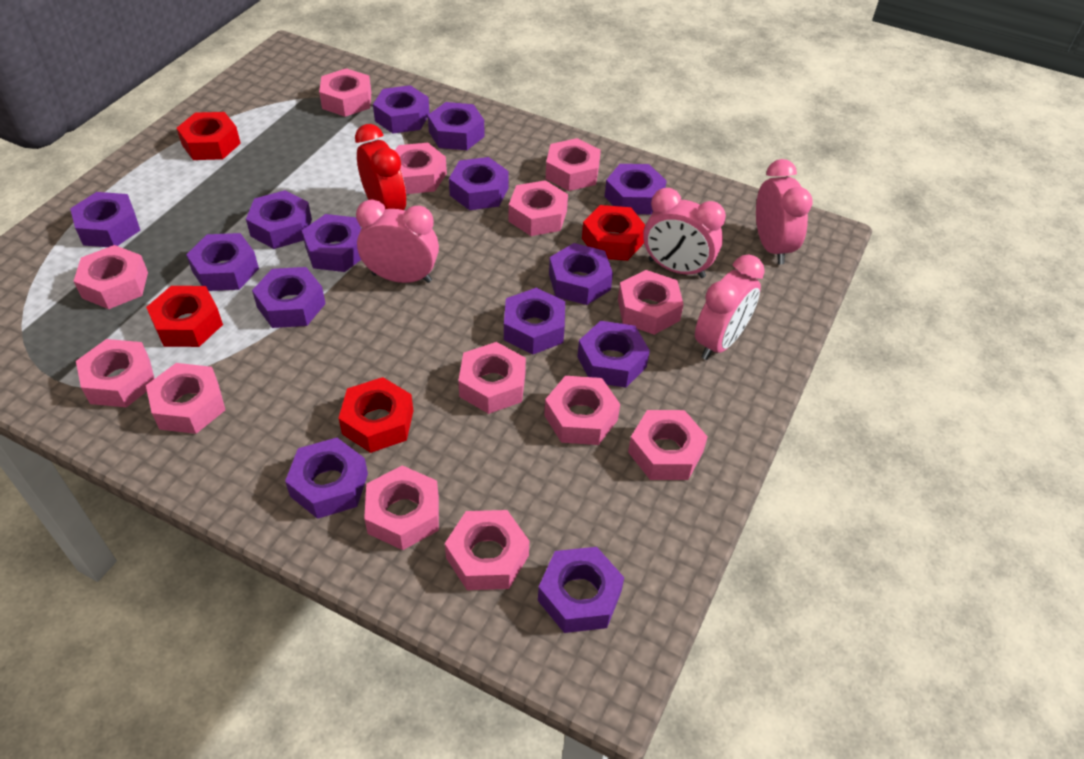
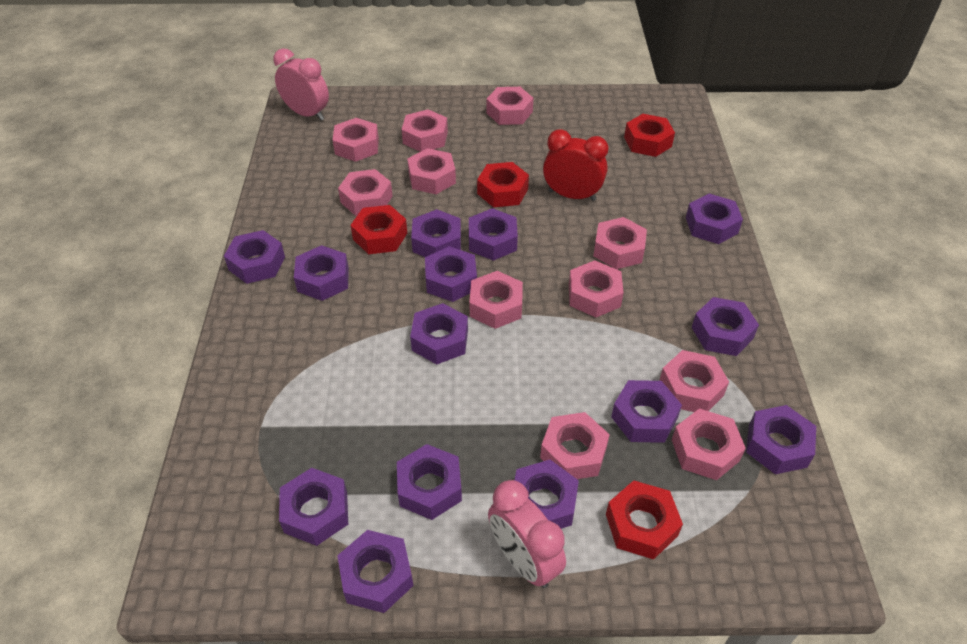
pink clock: 4 -> 2
pink nut: 13 -> 11

